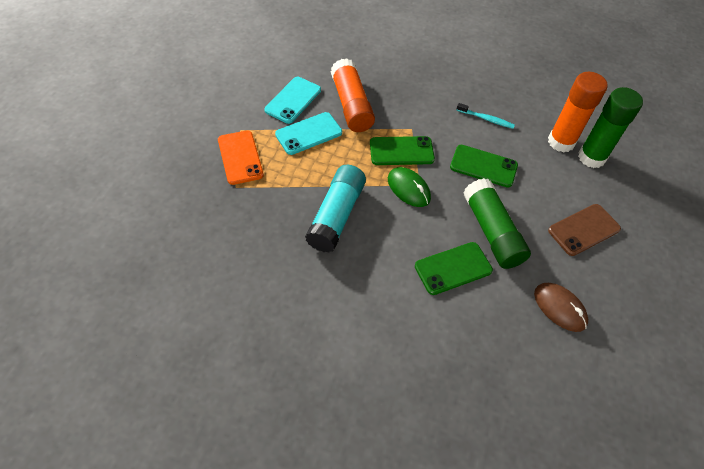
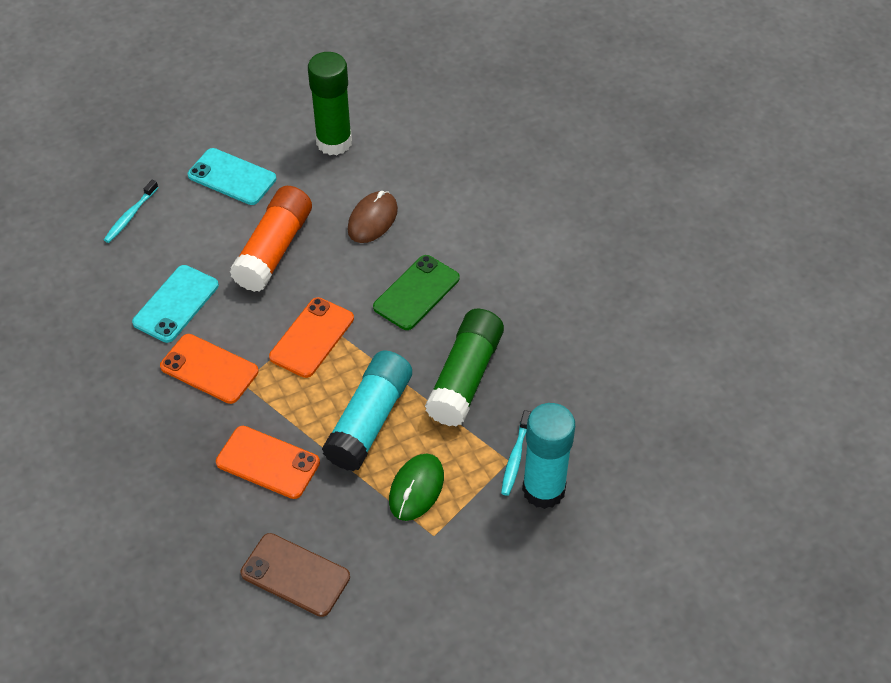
green phone: 3 -> 1
orange glue stick: 2 -> 1
orange phone: 1 -> 3
turquoise glue stick: 1 -> 2
turquoise toothbrush: 1 -> 2

